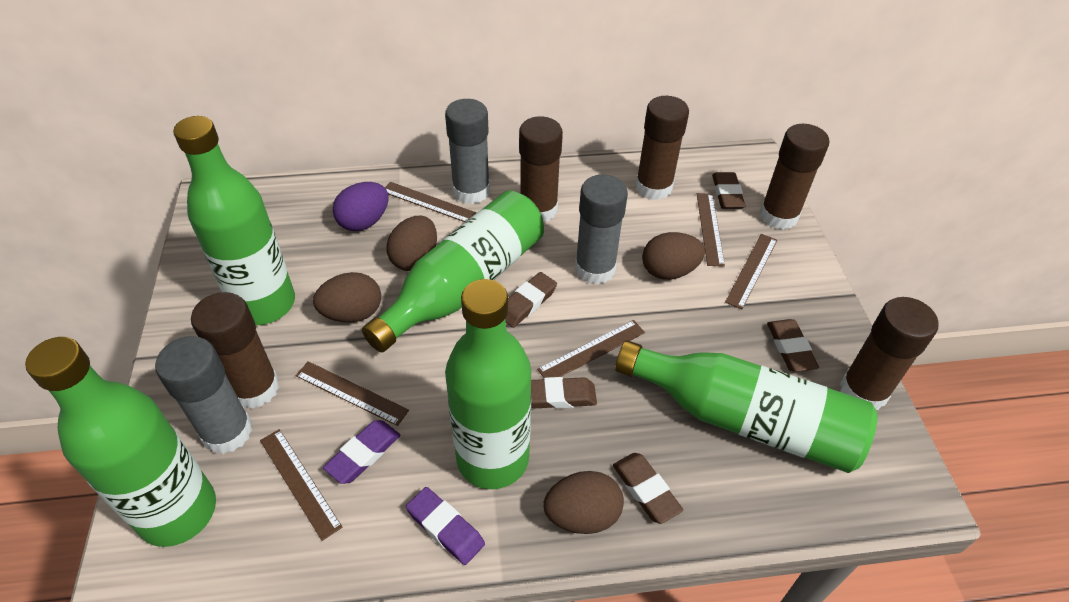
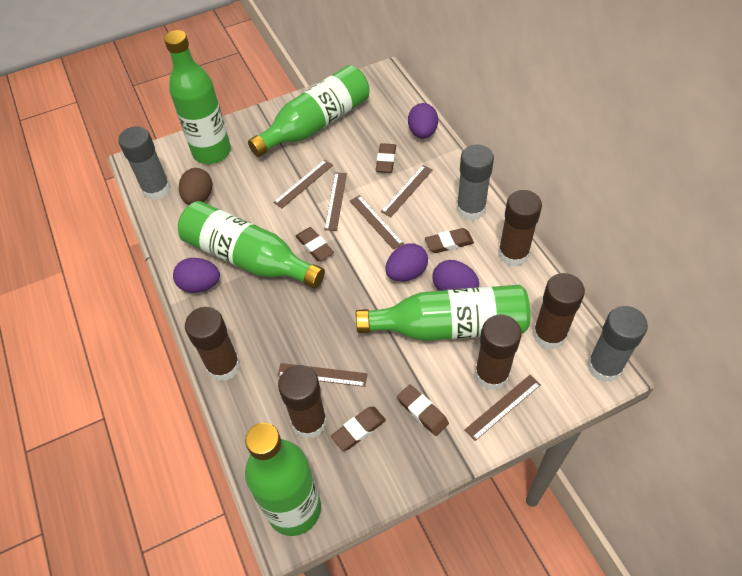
brown egg: 4 -> 1
purple egg: 1 -> 4
purple eraser: 2 -> 0

